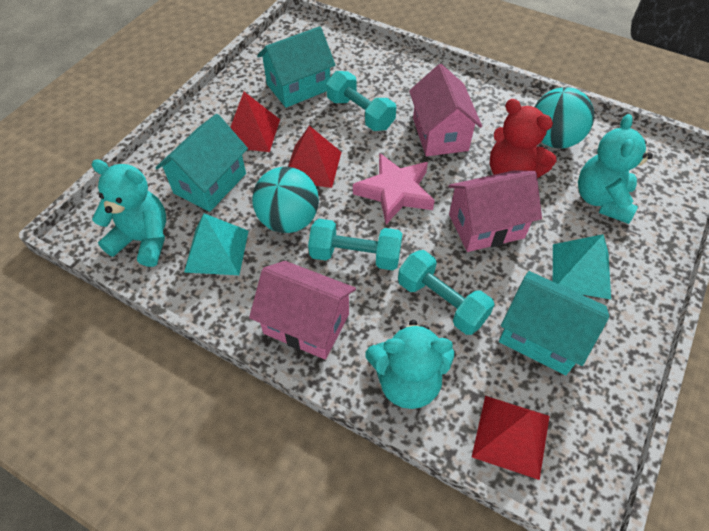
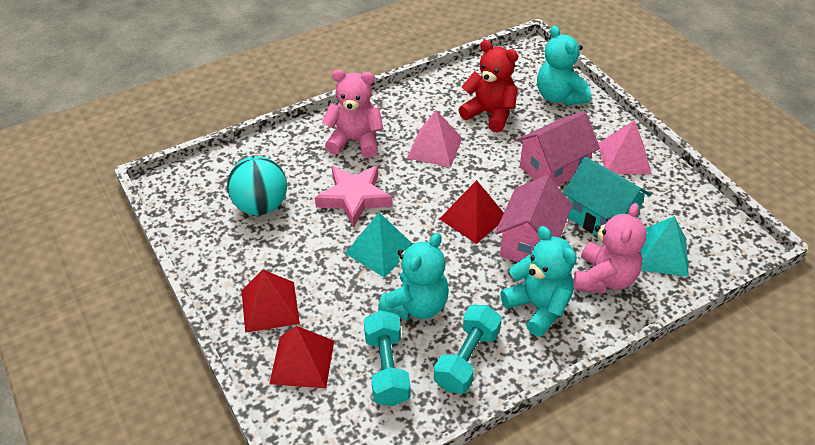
pink house: 3 -> 2
pink pyramid: 0 -> 2
pink teddy bear: 0 -> 2
turquoise ball: 2 -> 1
turquoise dumbbell: 3 -> 2
turquoise house: 3 -> 1

